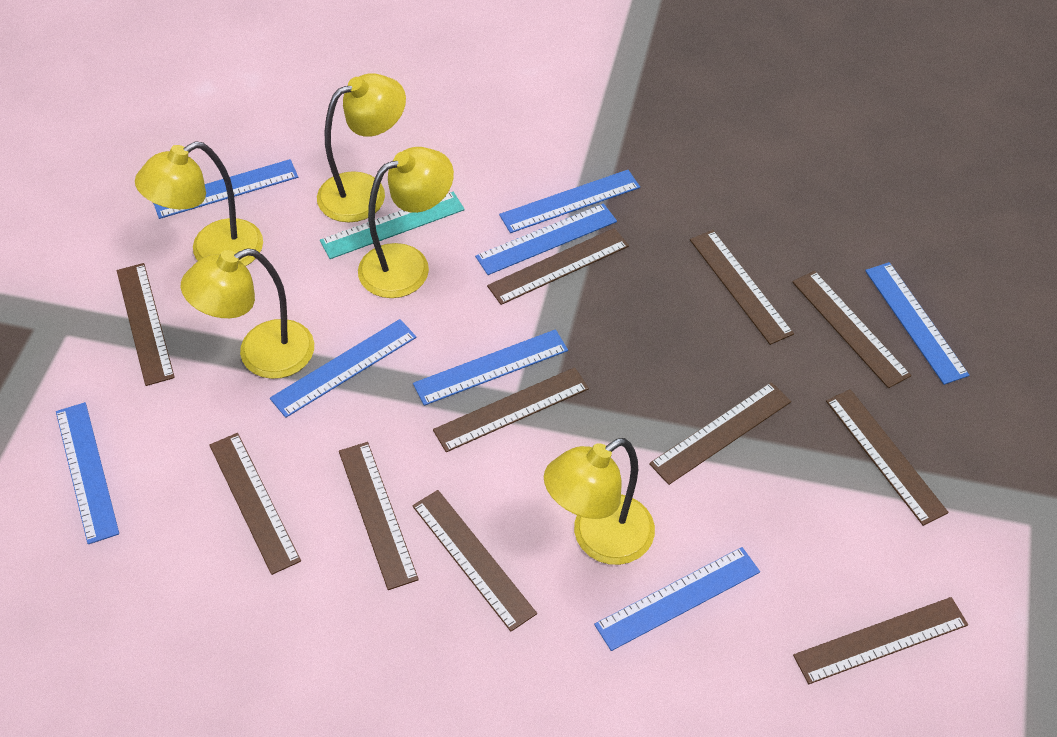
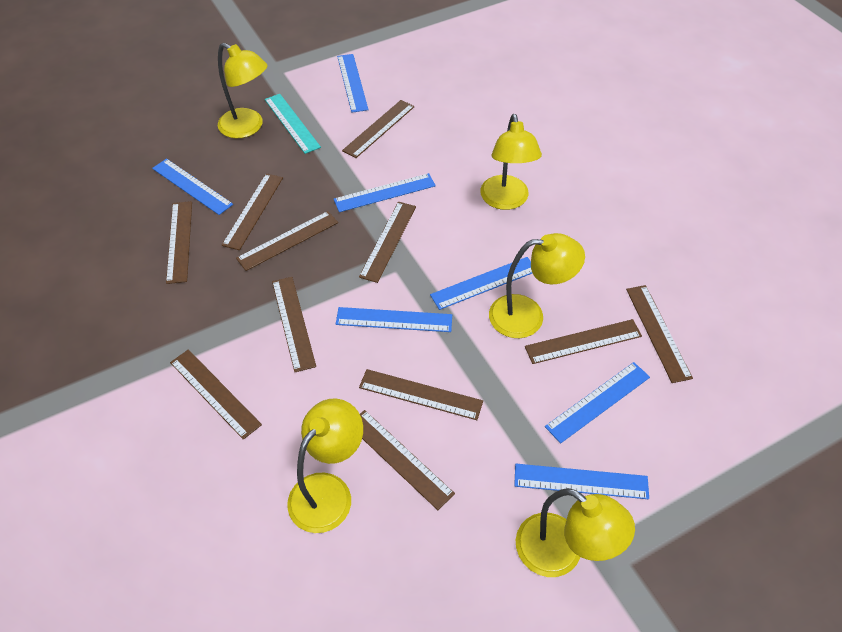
blue ruler: 8 -> 7

